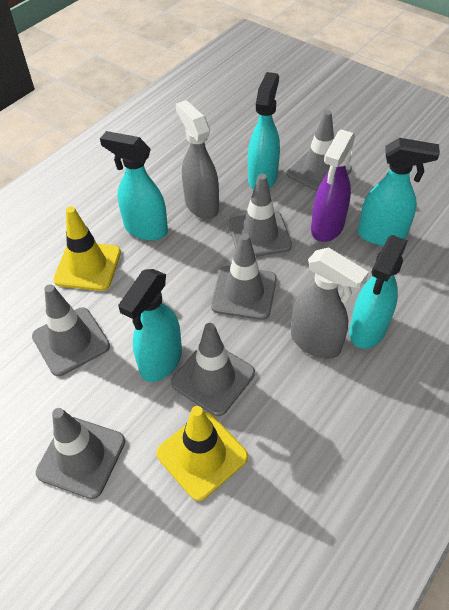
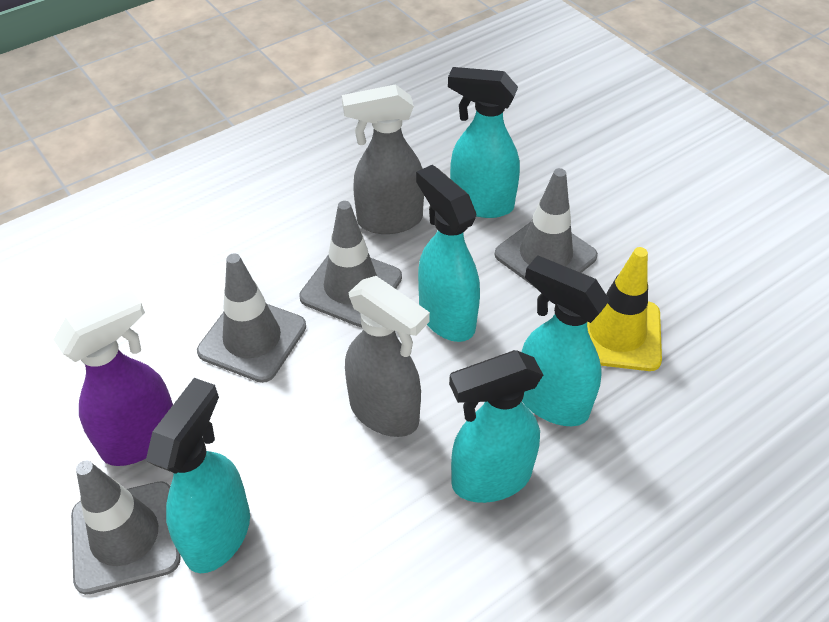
grey traffic cone: 6 -> 4
yellow traffic cone: 2 -> 1

